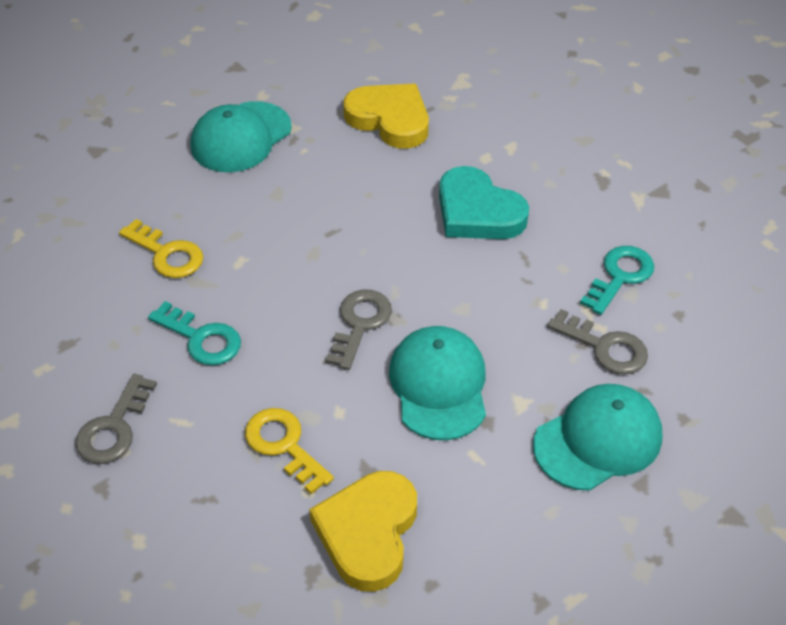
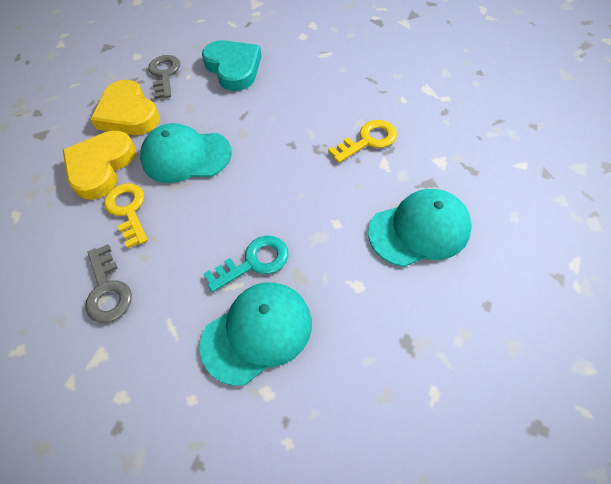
grey key: 3 -> 2
turquoise key: 2 -> 1

